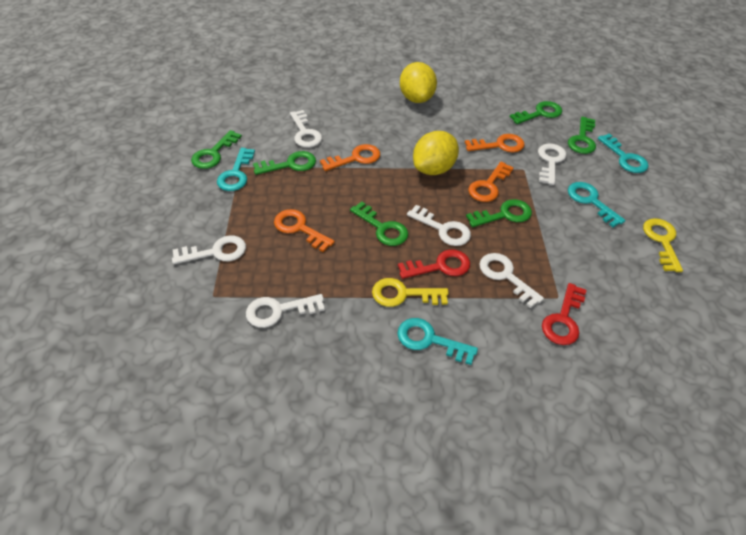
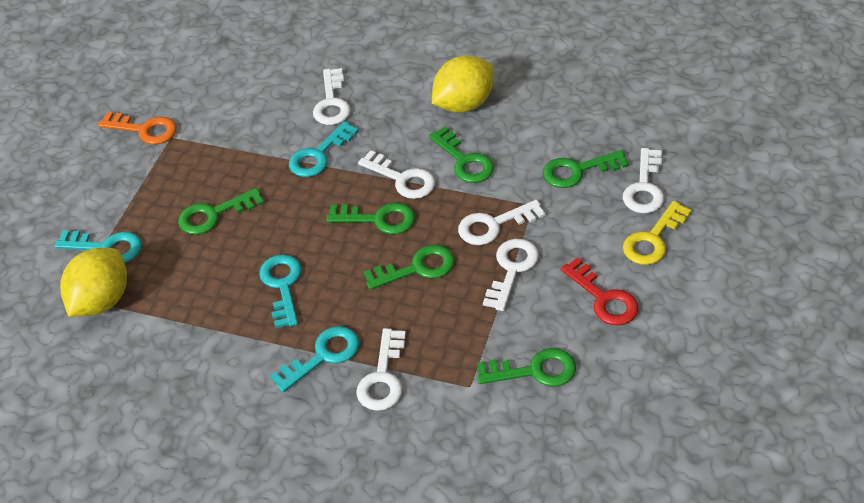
orange key: 4 -> 1
red key: 2 -> 1
yellow key: 2 -> 1

